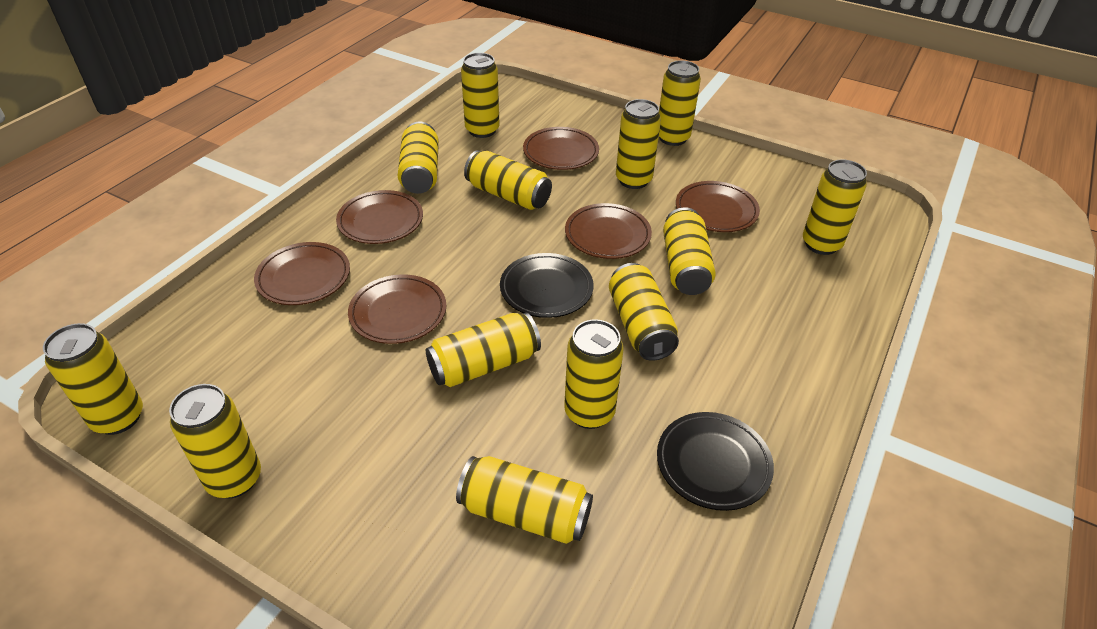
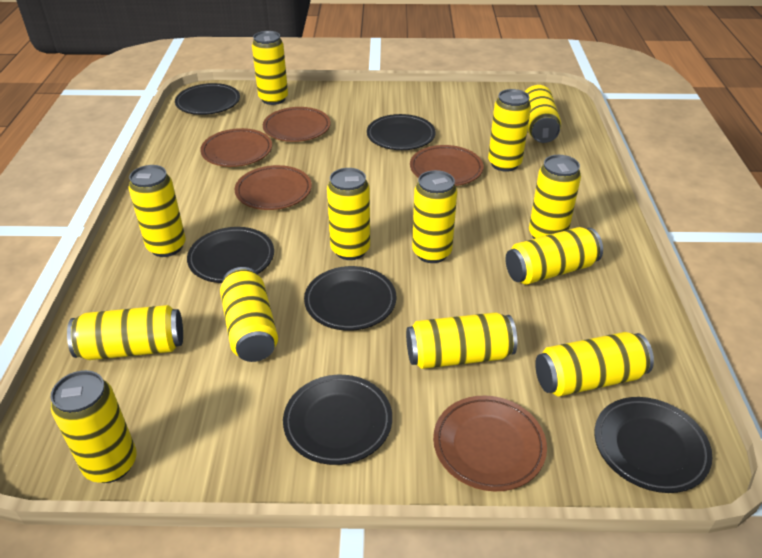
black plate: 2 -> 6
brown plate: 6 -> 5

